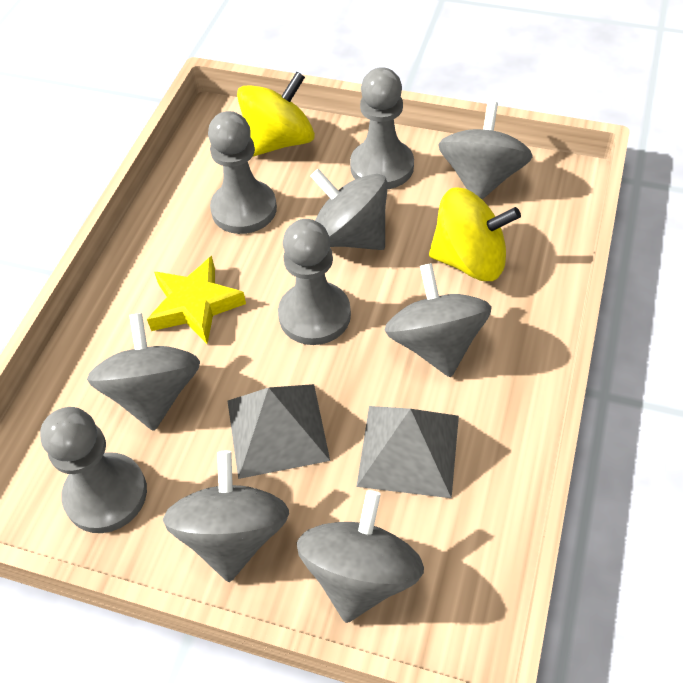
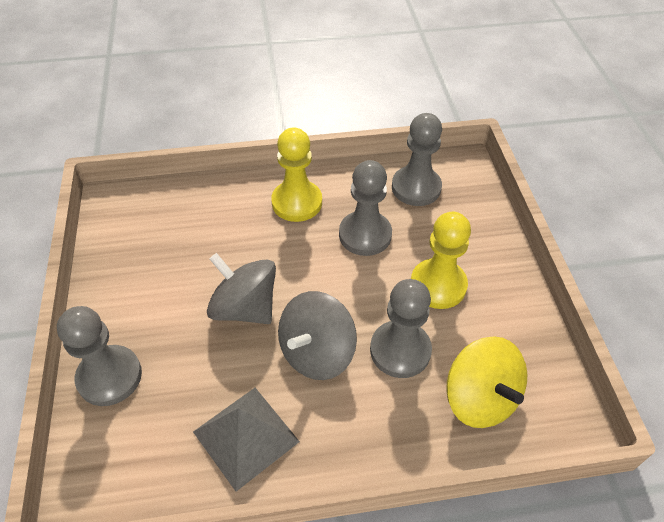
grey pyramid: 2 -> 1
grey spinning top: 6 -> 2
yellow pawn: 0 -> 2
yellow spinning top: 2 -> 1
yellow star: 1 -> 0

